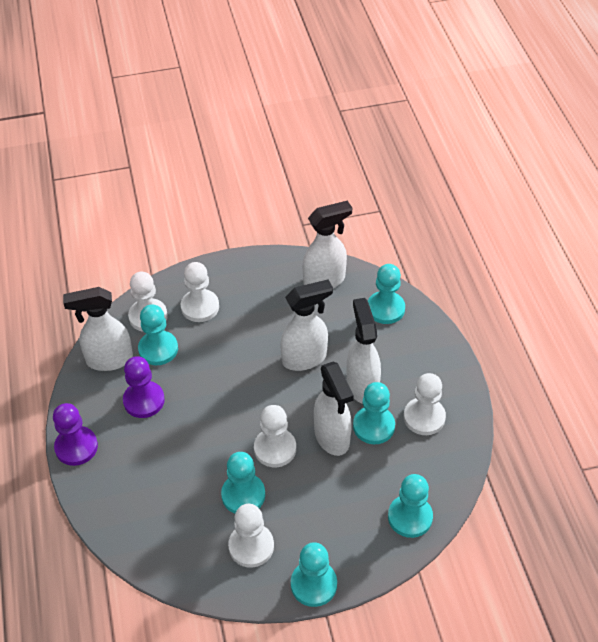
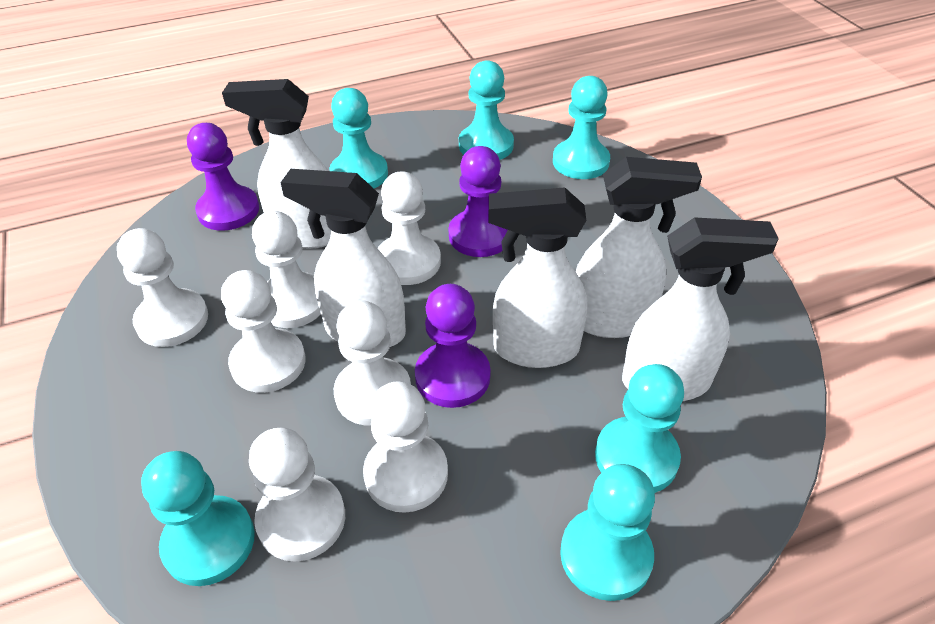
purple pawn: 2 -> 3
white pawn: 5 -> 7

